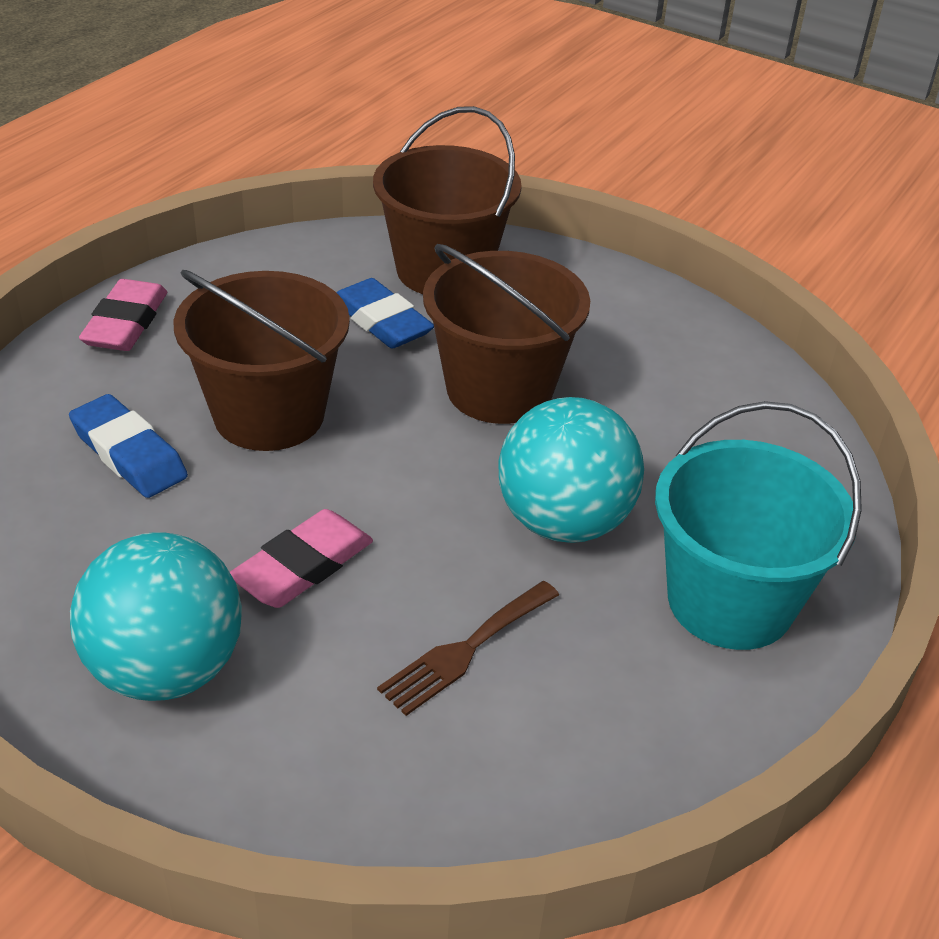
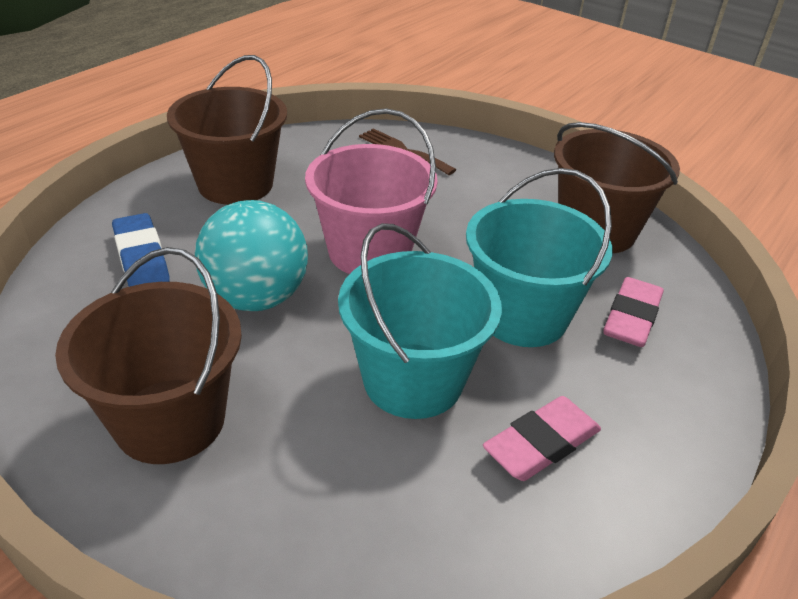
blue eraser: 2 -> 1
pink bucket: 0 -> 1
turquoise ball: 2 -> 1
turquoise bucket: 1 -> 2

